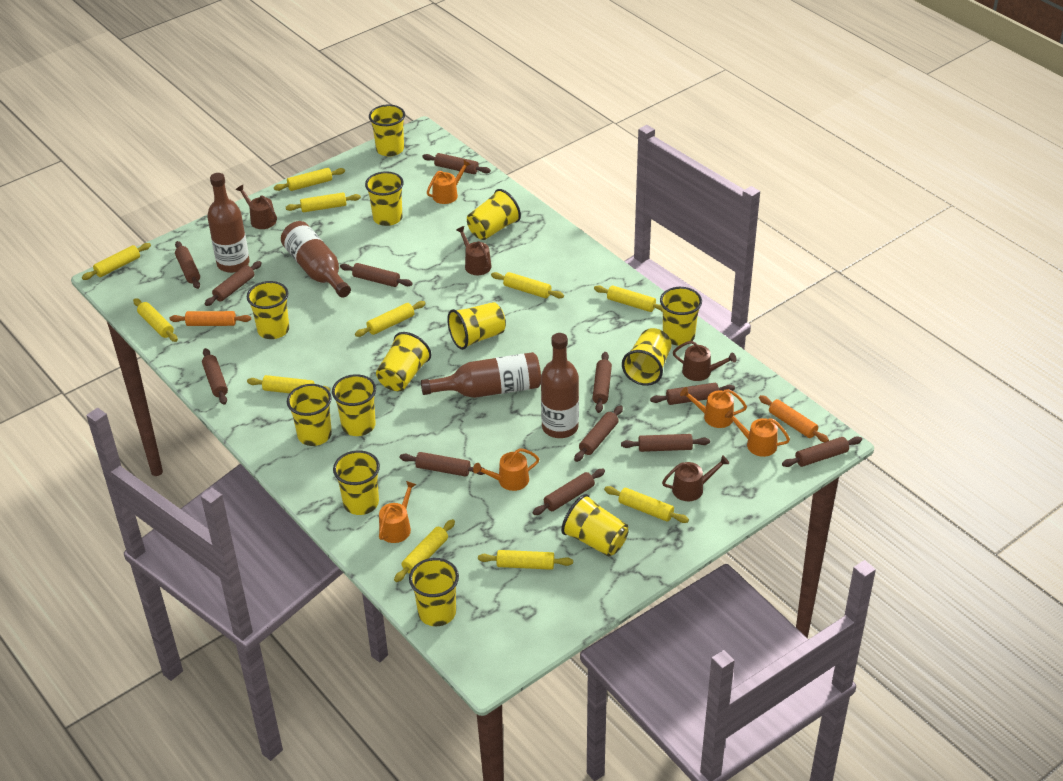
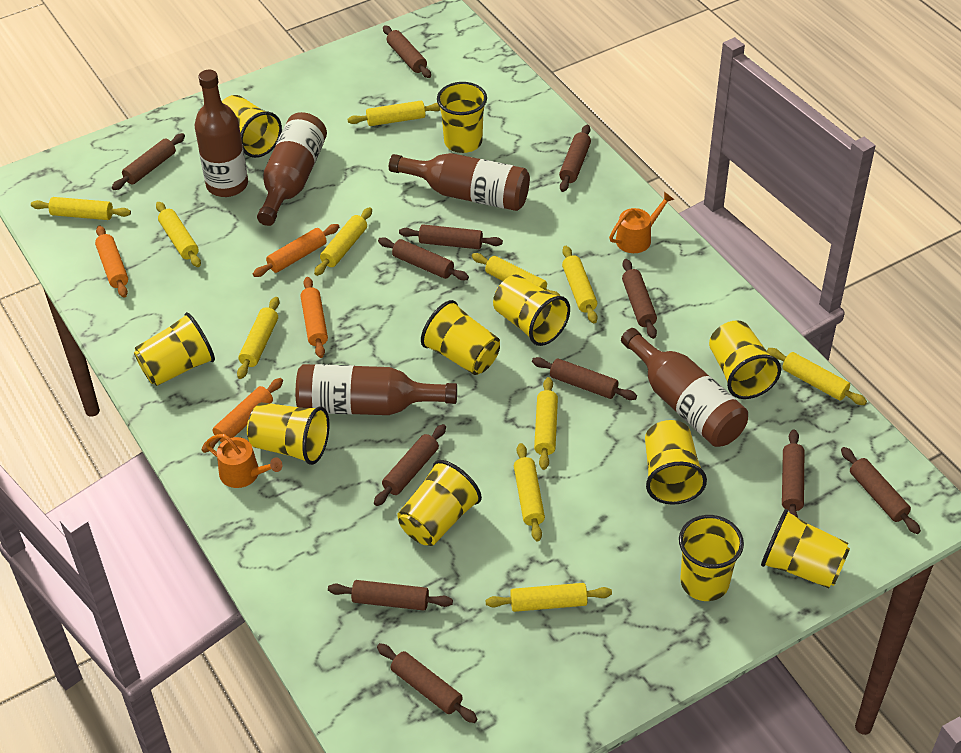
brown bottle: 4 -> 5
brown watering can: 4 -> 0
orange rolling pin: 2 -> 4
orange watering can: 5 -> 2
yellow cup: 13 -> 11

